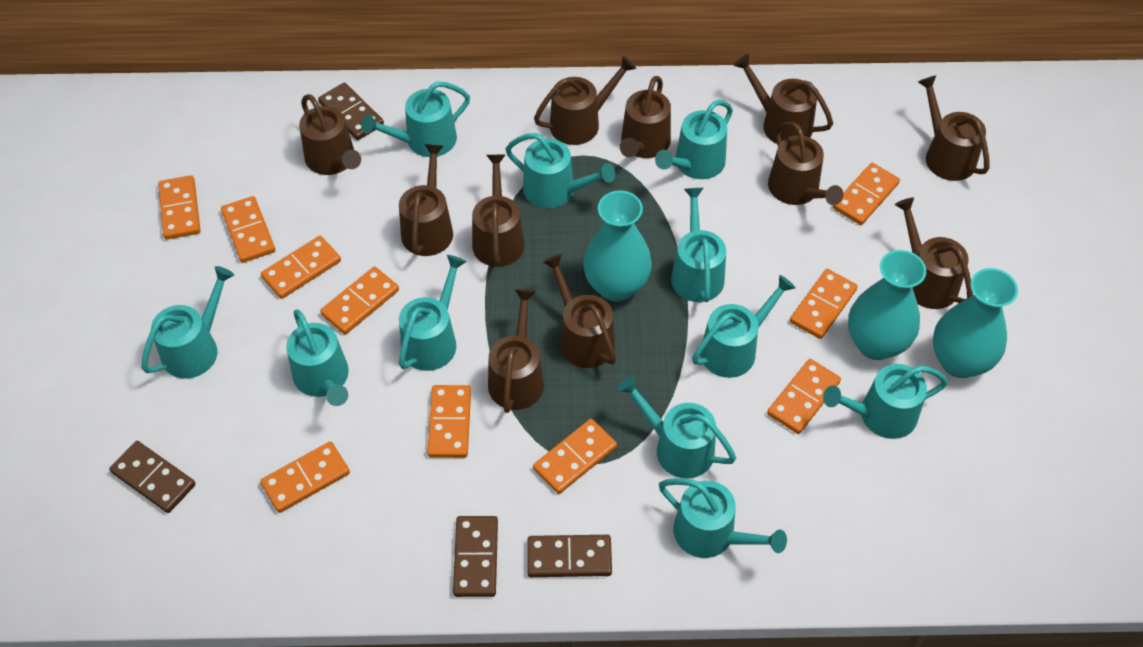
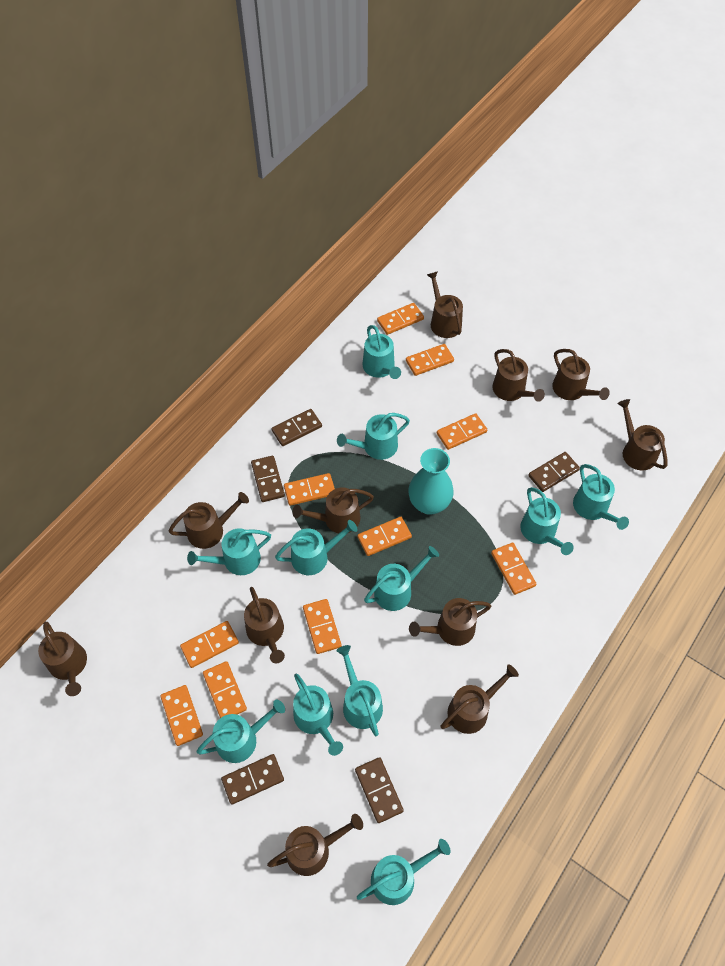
brown domino: 4 -> 5
turquoise vase: 3 -> 1

